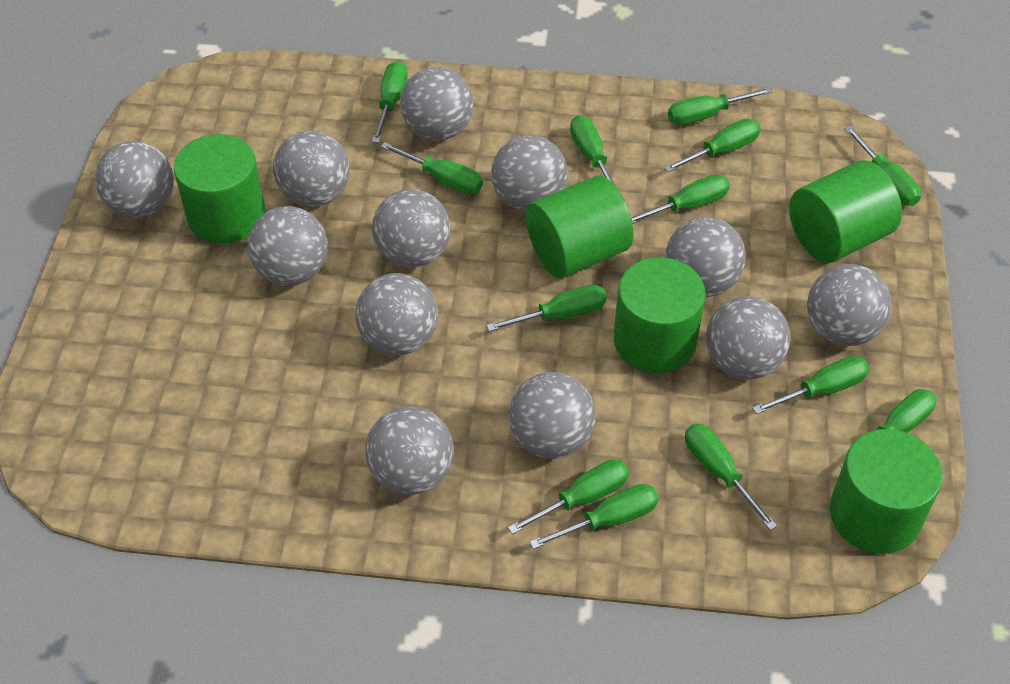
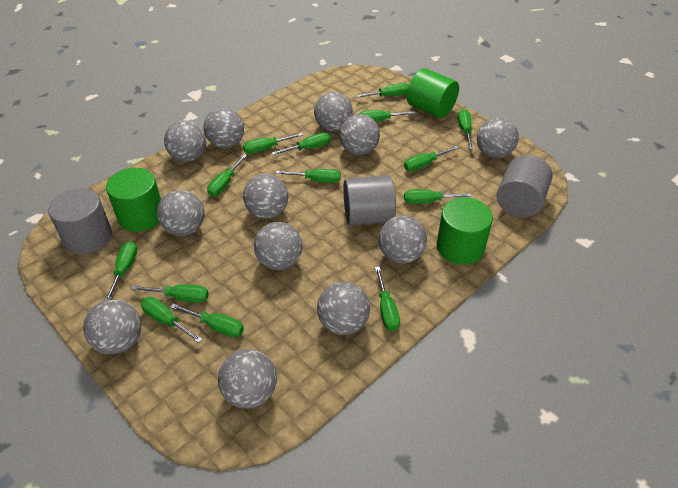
green cylinder: 5 -> 3
green screwdriver: 13 -> 14
grey cylinder: 0 -> 3

